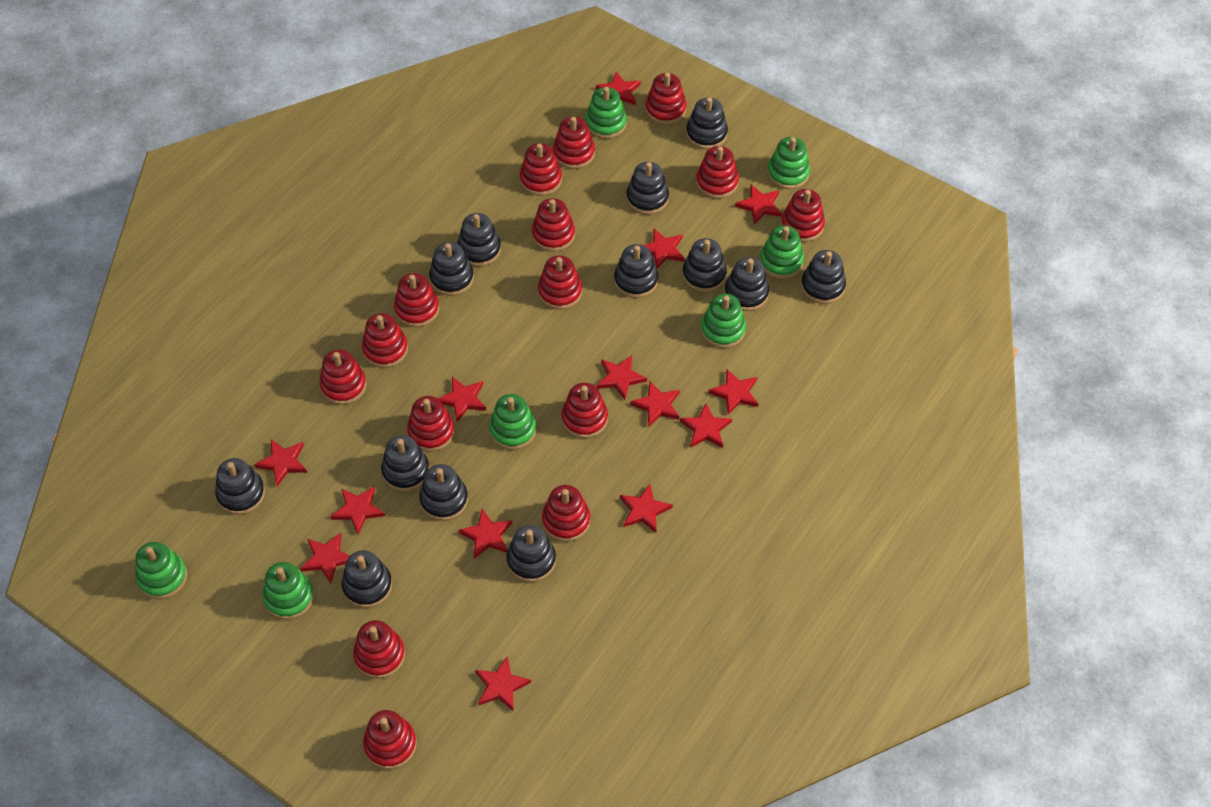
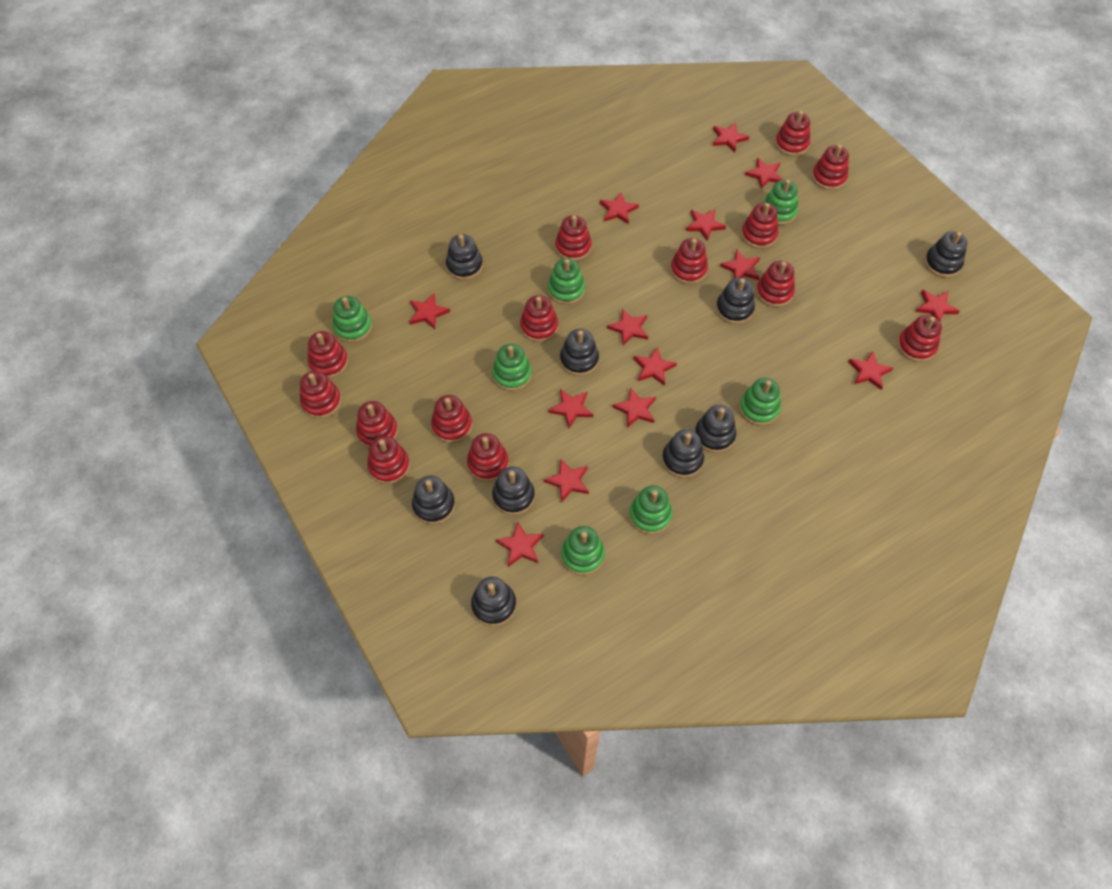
black stacking toy: 13 -> 9
red stacking toy: 15 -> 14

